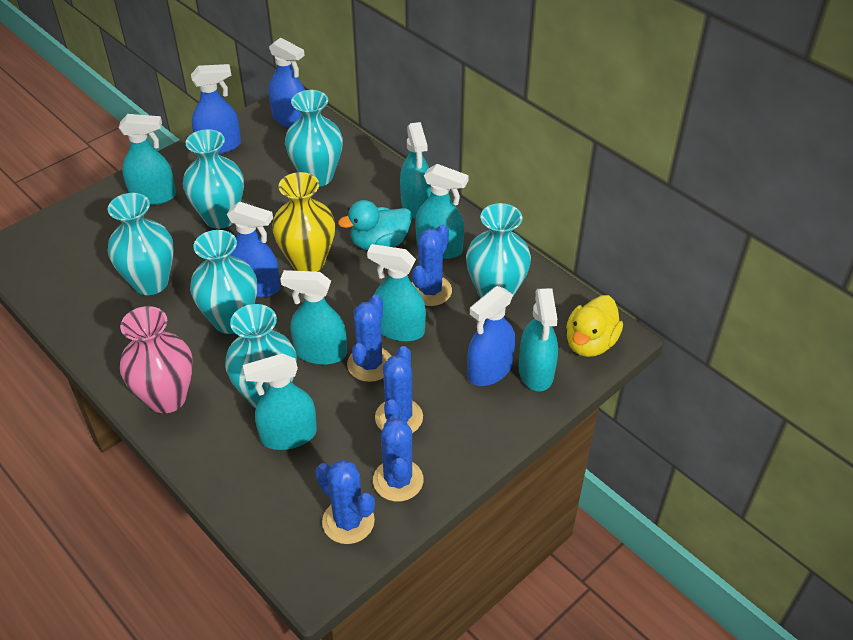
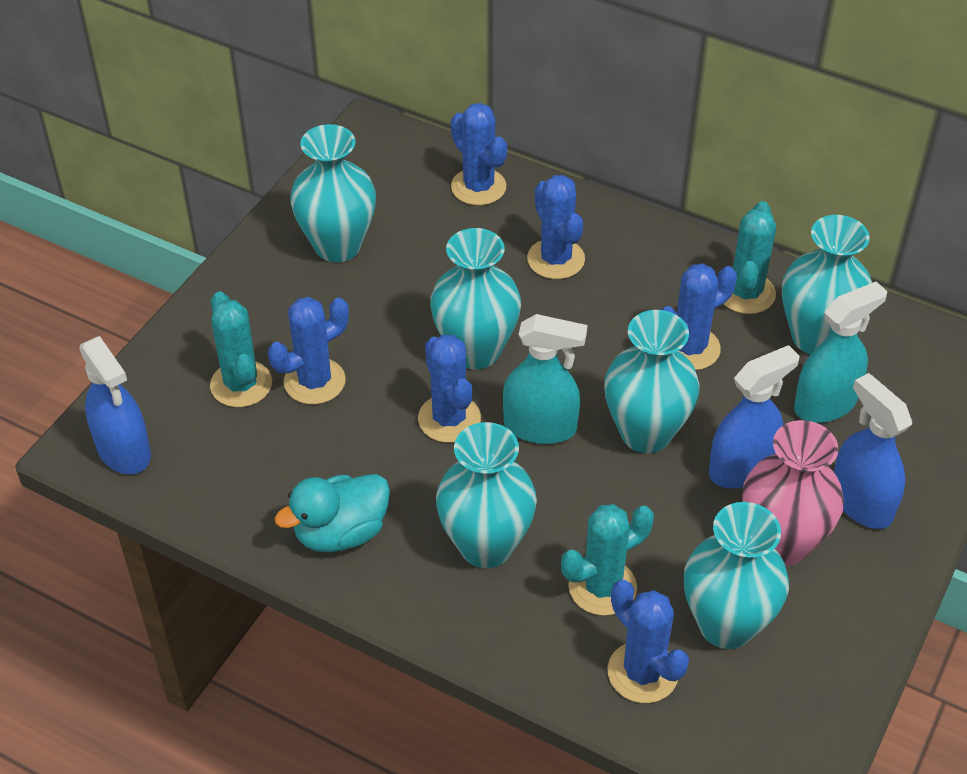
blue cactus: 5 -> 6
blue spray bottle: 4 -> 3
turquoise cactus: 0 -> 3
turquoise spray bottle: 7 -> 2
yellow duck: 1 -> 0
yellow vase: 1 -> 0

